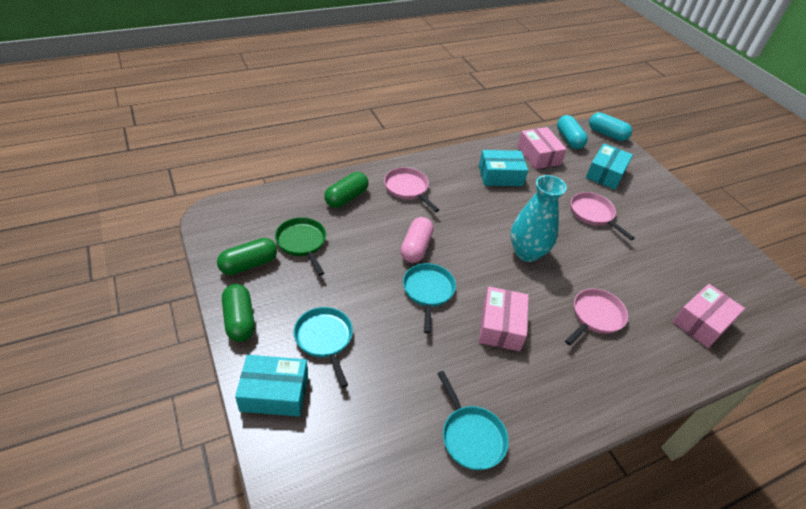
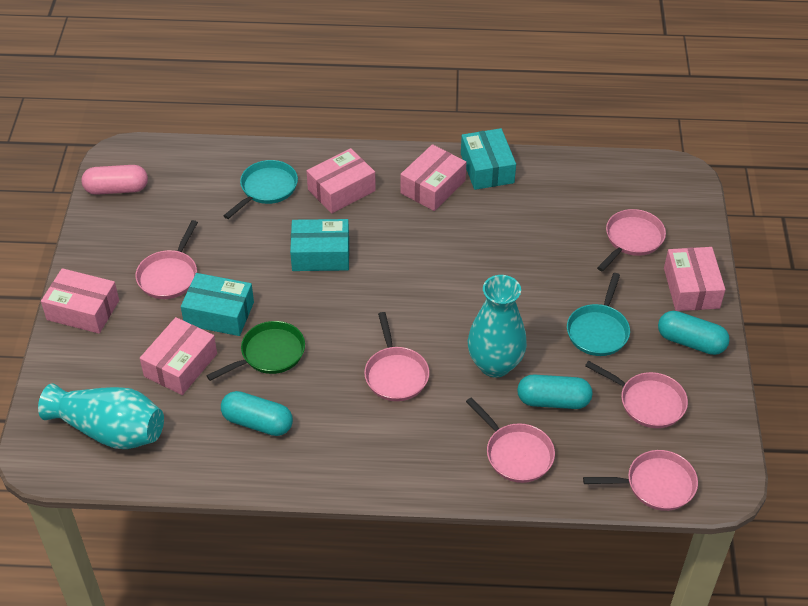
green capsule: 3 -> 0
pink box: 3 -> 5
pink pan: 3 -> 6
turquoise capsule: 2 -> 3
turquoise pan: 3 -> 2
turquoise vase: 1 -> 2

